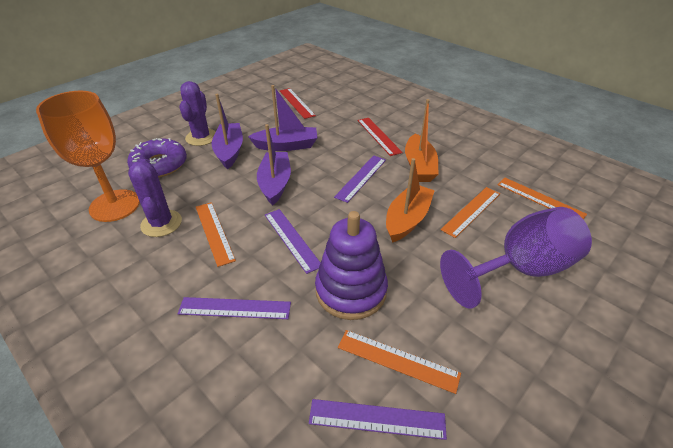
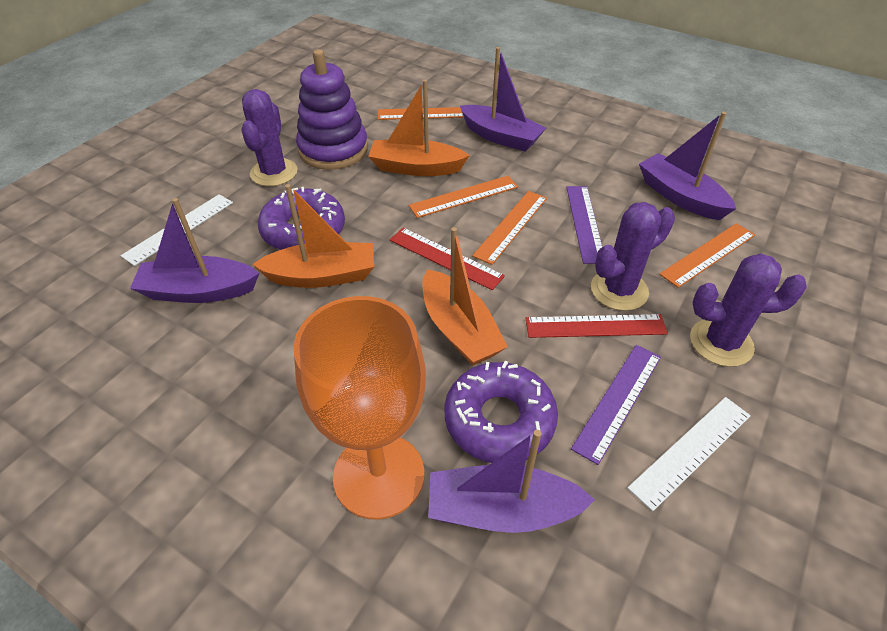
orange boat: 2 -> 3
purple boat: 3 -> 4
purple cactus: 2 -> 3
purple donut: 1 -> 2
purple goblet: 1 -> 0
purple ruler: 4 -> 2
white ruler: 0 -> 2

